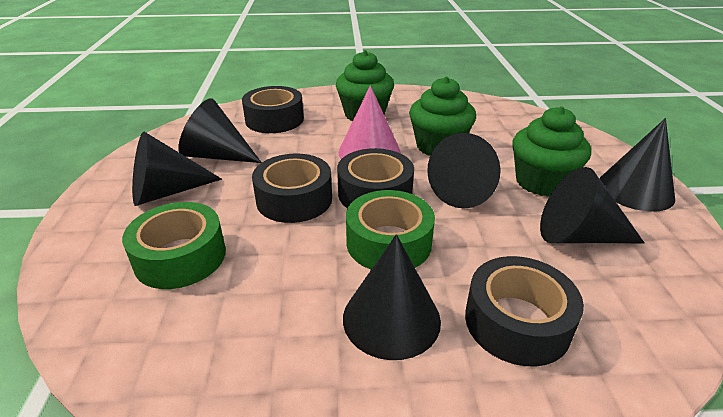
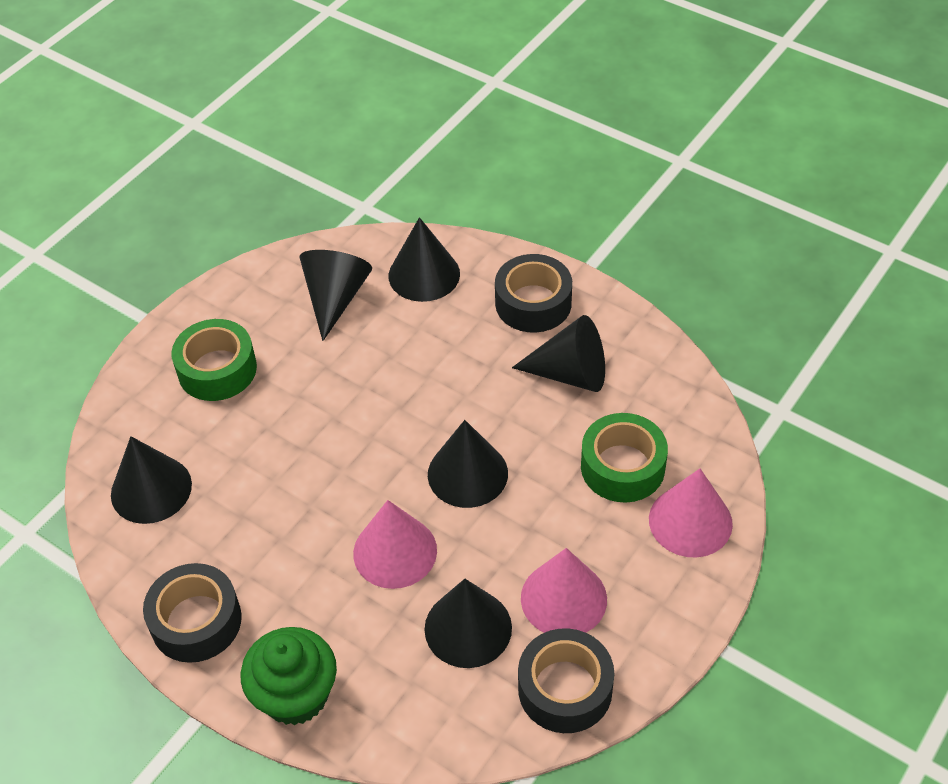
black tape: 4 -> 3
green cupcake: 3 -> 1
pink cone: 1 -> 3

